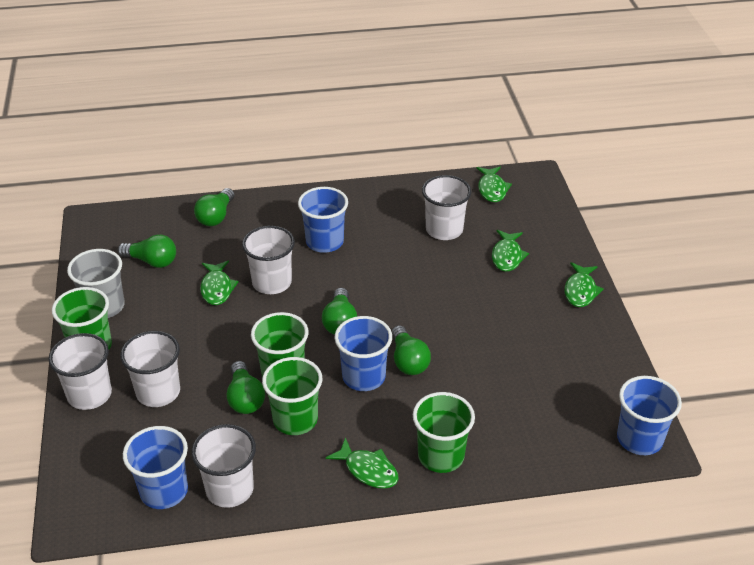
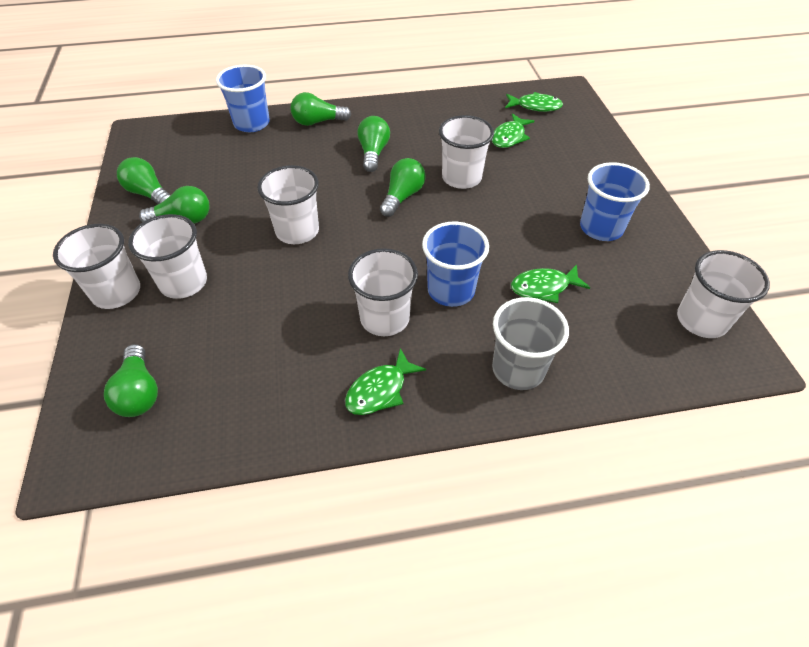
blue cup: 4 -> 3
green cup: 4 -> 0
green fish: 5 -> 4
green light bulb: 5 -> 6
white cup: 5 -> 6

